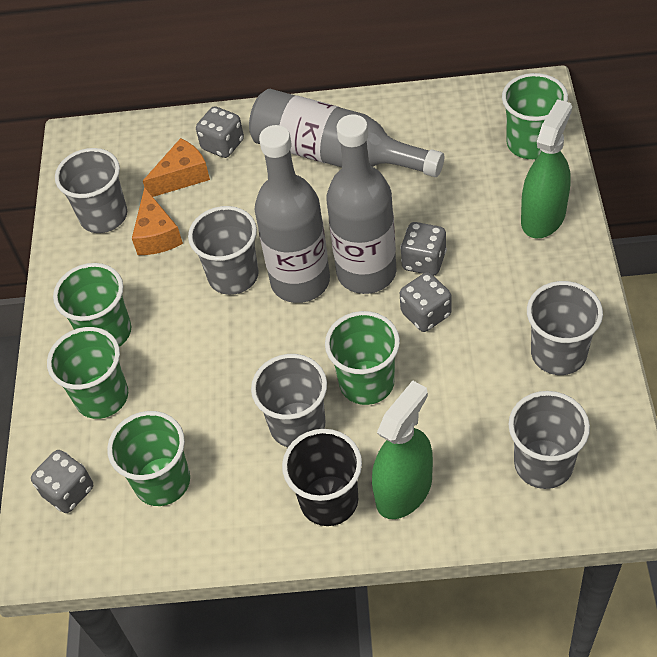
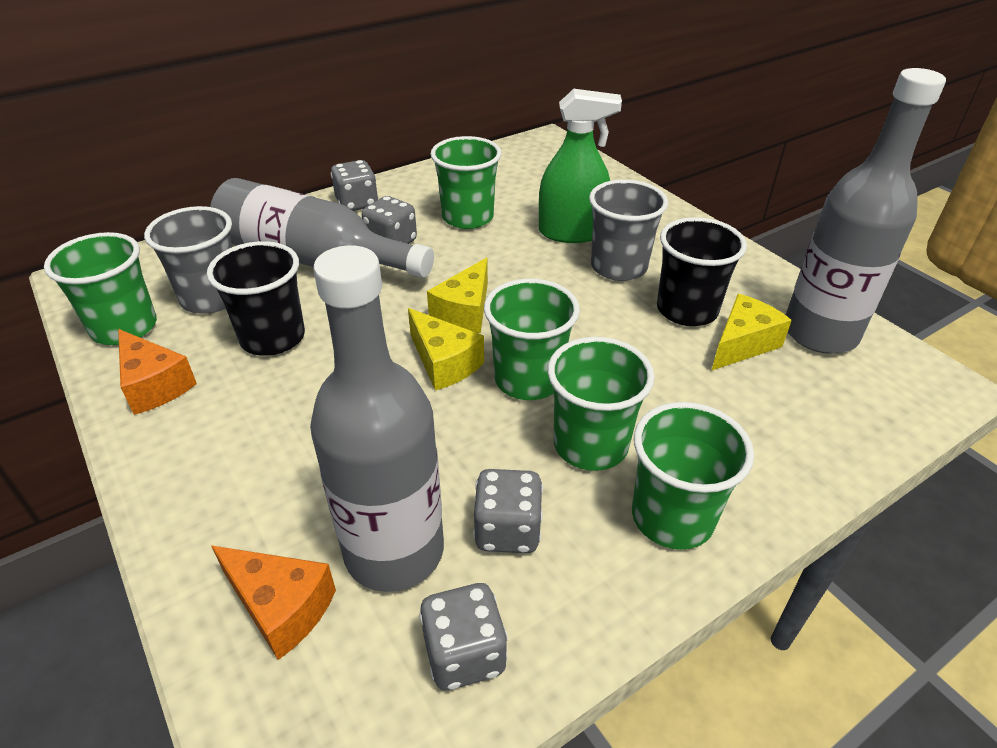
black cup: 1 -> 2
green spray bottle: 2 -> 1
grey cup: 5 -> 2
yellow cheese: 0 -> 3

